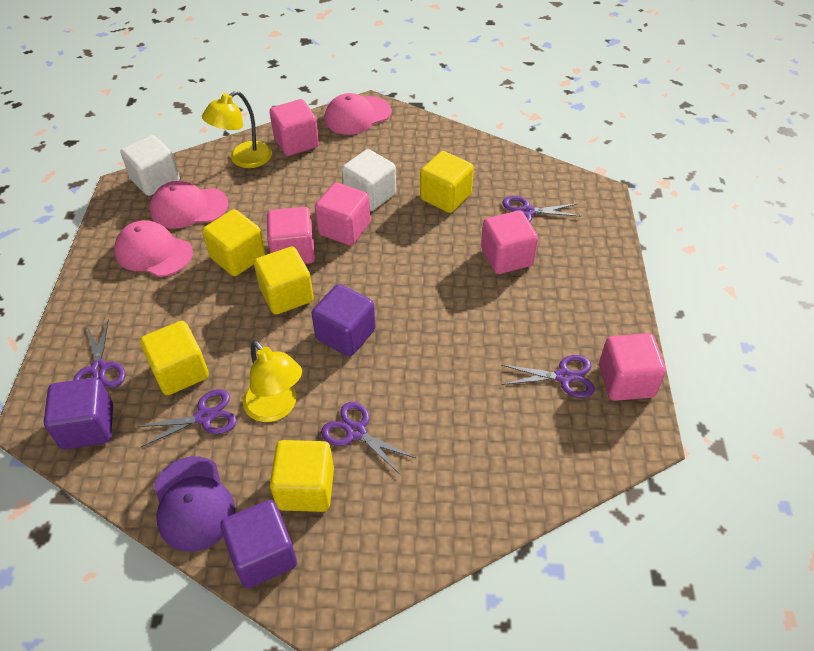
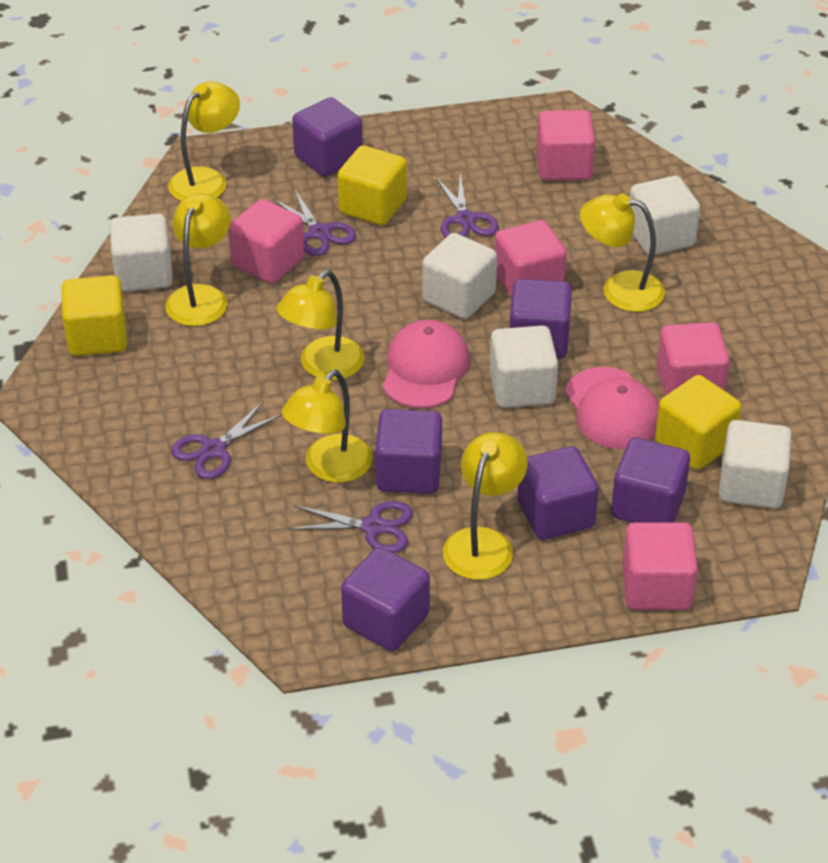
pink cap: 3 -> 2
purple cap: 1 -> 0
purple cube: 3 -> 6
purple scissors: 5 -> 4
white cube: 2 -> 5
yellow cube: 5 -> 3
yellow lamp: 2 -> 6

